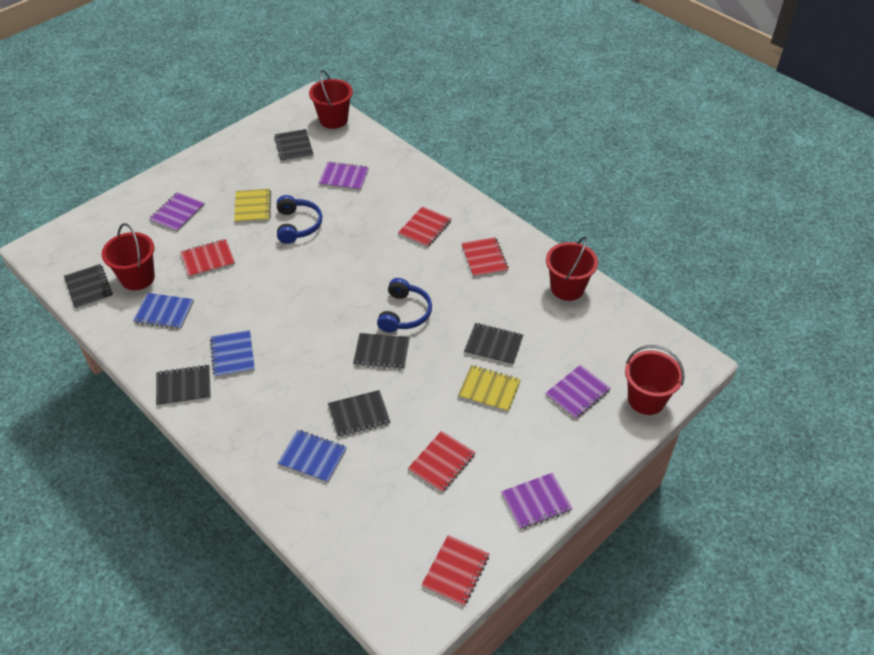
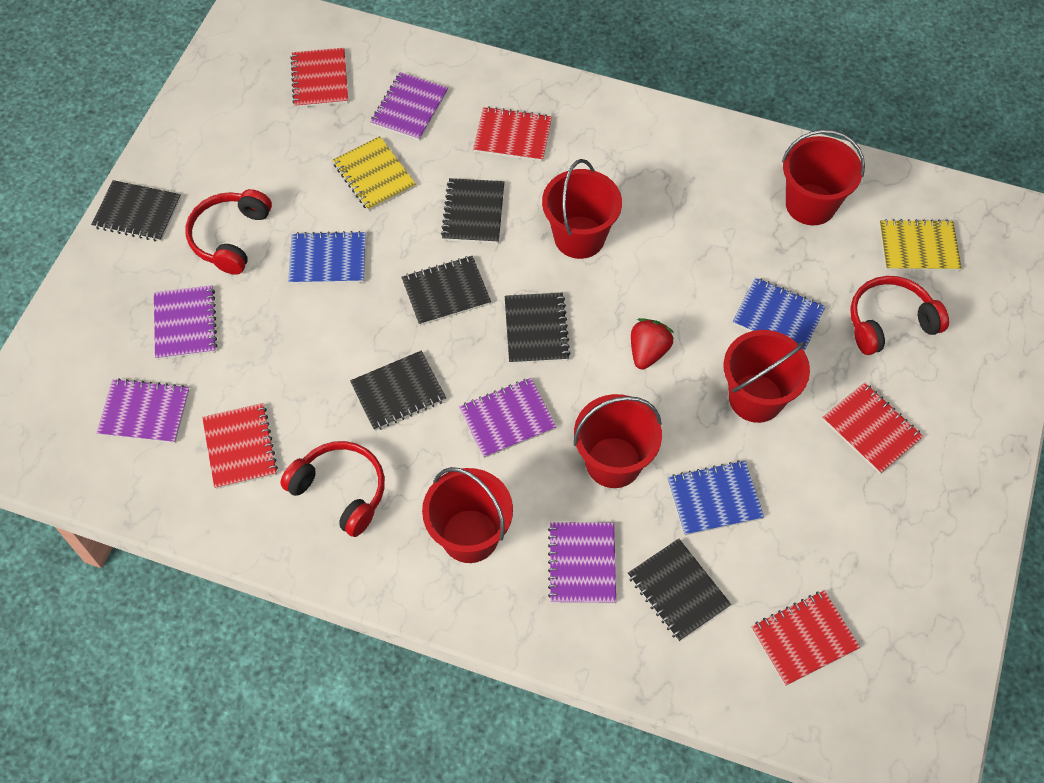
blue headphones: 2 -> 0
purple notebook: 4 -> 5
red bucket: 4 -> 5
red headphones: 0 -> 3
red strawberry: 0 -> 1

